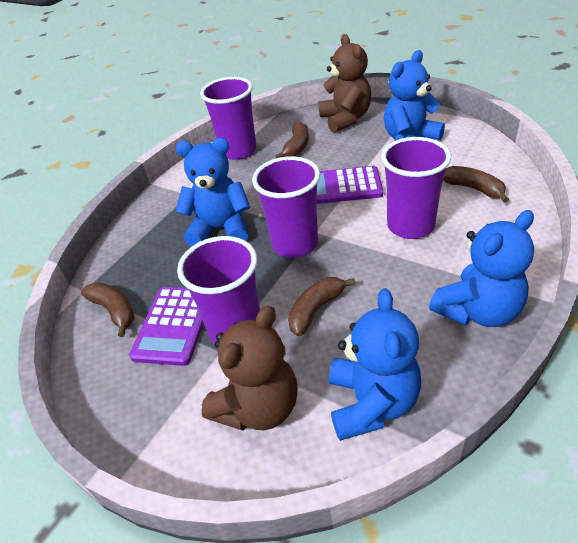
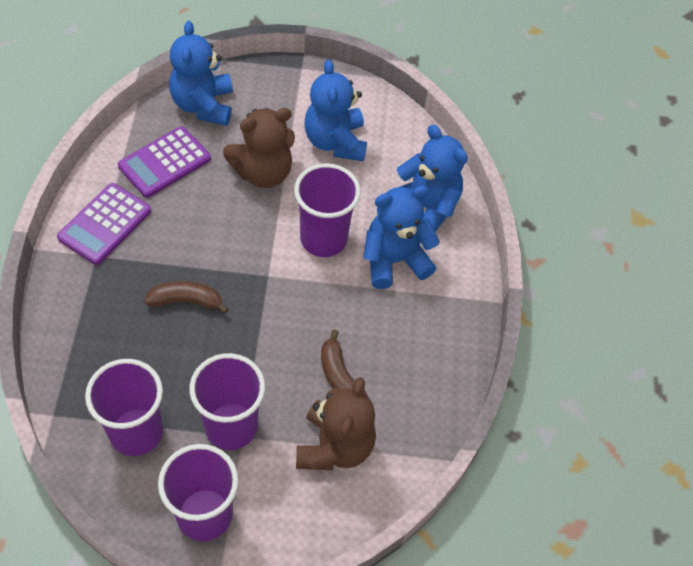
brown banana: 4 -> 2

